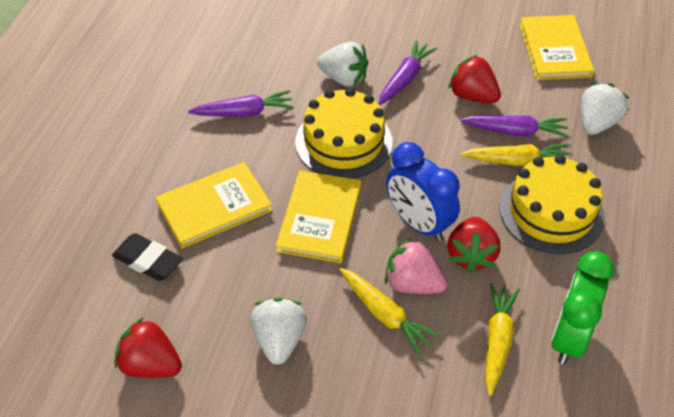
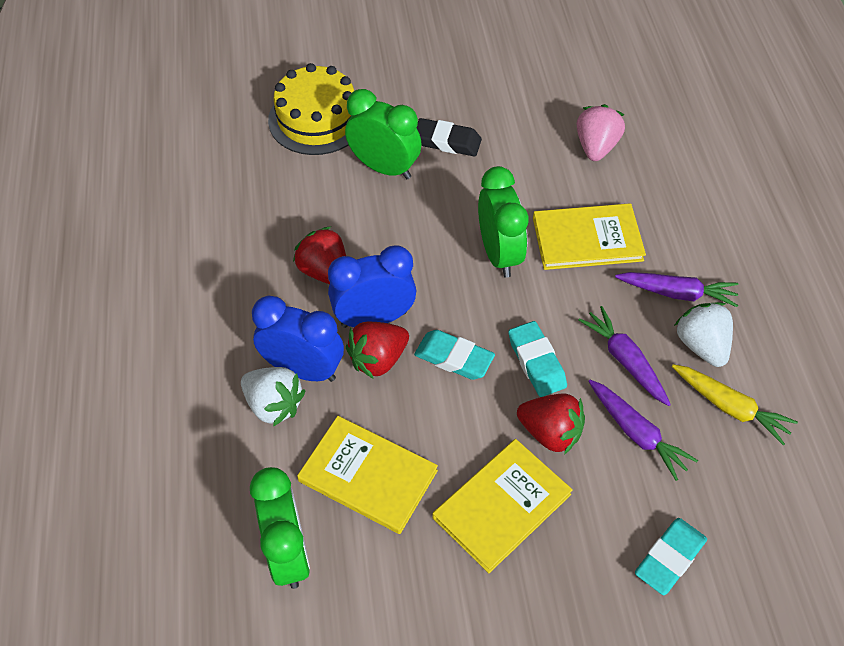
blue clock: 1 -> 2
green clock: 1 -> 3
turquoise eraser: 0 -> 3
white strawberry: 3 -> 2
yellow cake: 2 -> 1
yellow carrot: 3 -> 1

